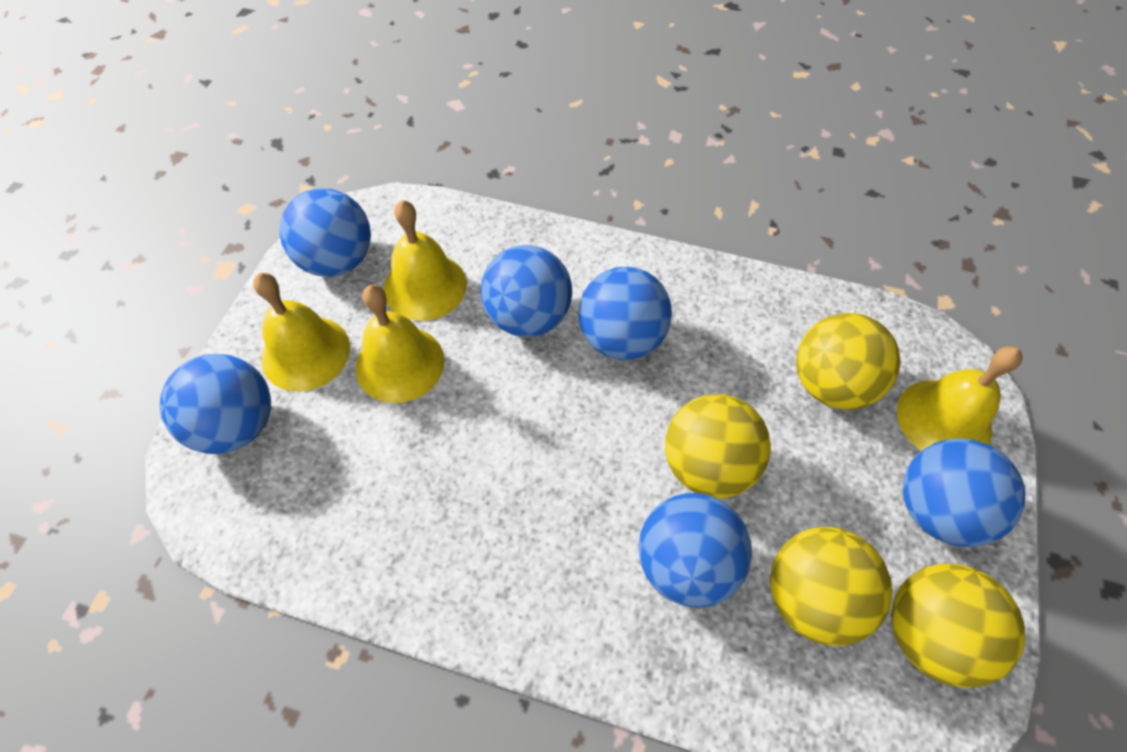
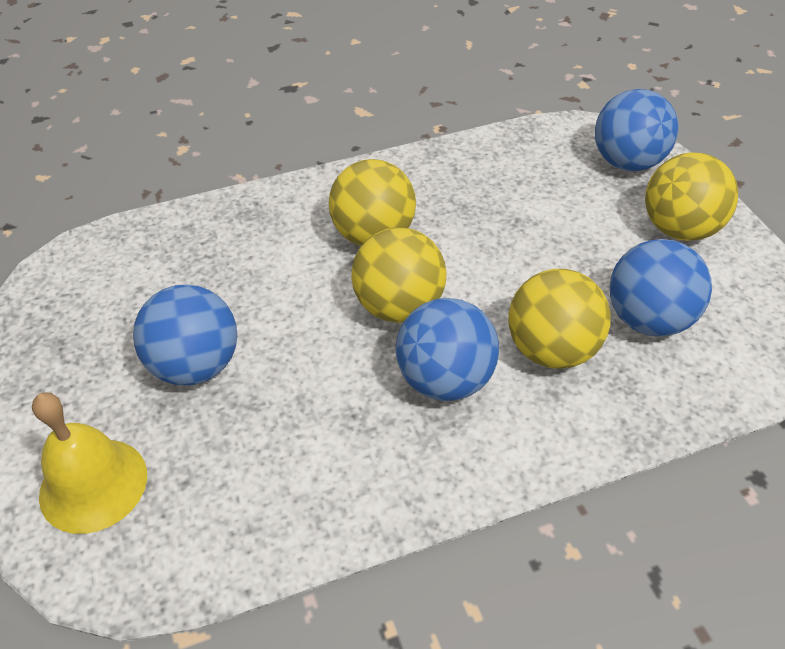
blue ball: 6 -> 4
yellow bell: 4 -> 1

